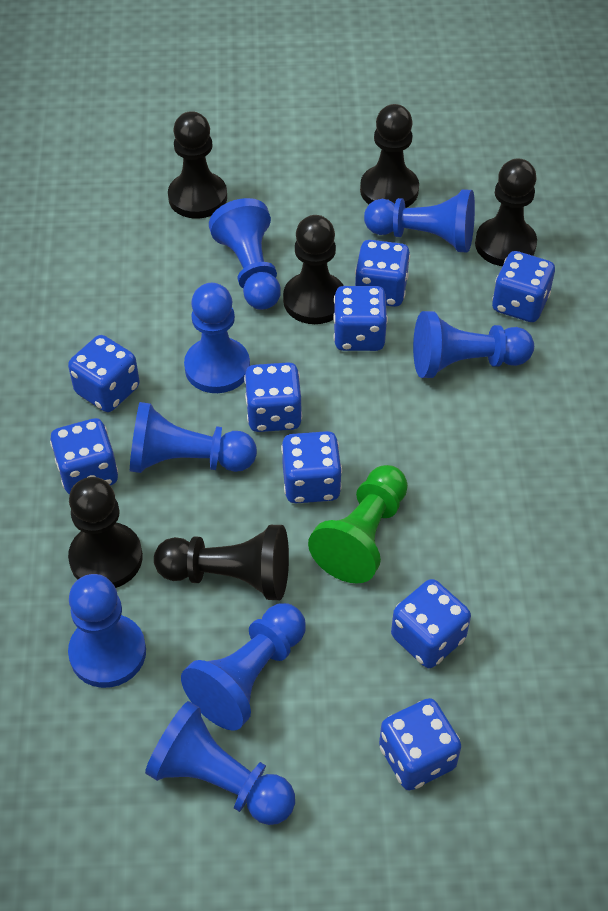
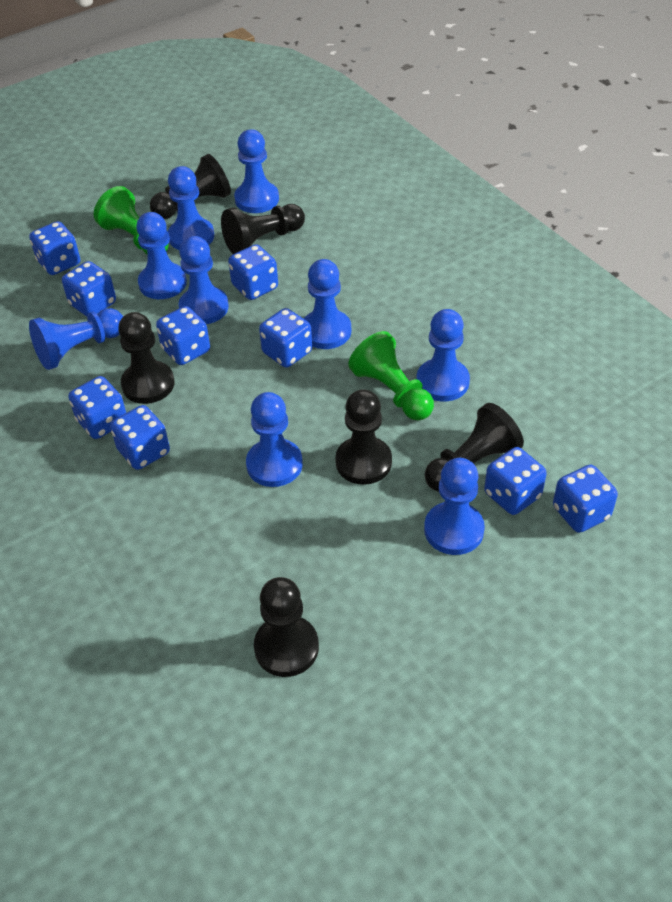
blue pawn: 8 -> 9
green pawn: 1 -> 2

